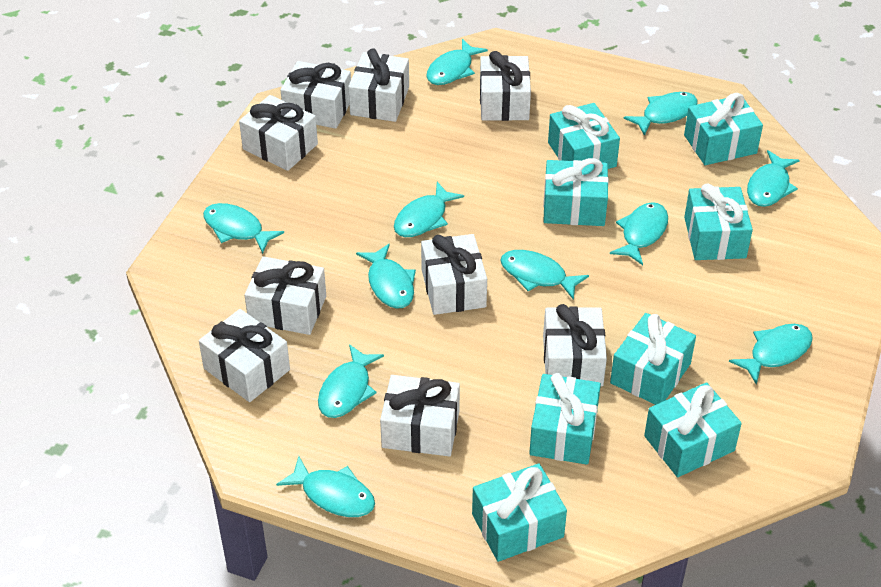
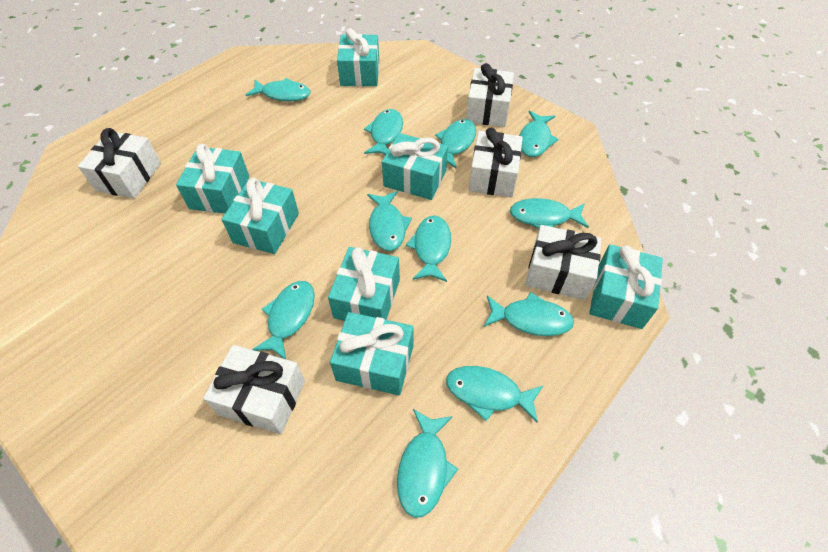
turquoise gift: 8 -> 7
white gift: 9 -> 5

